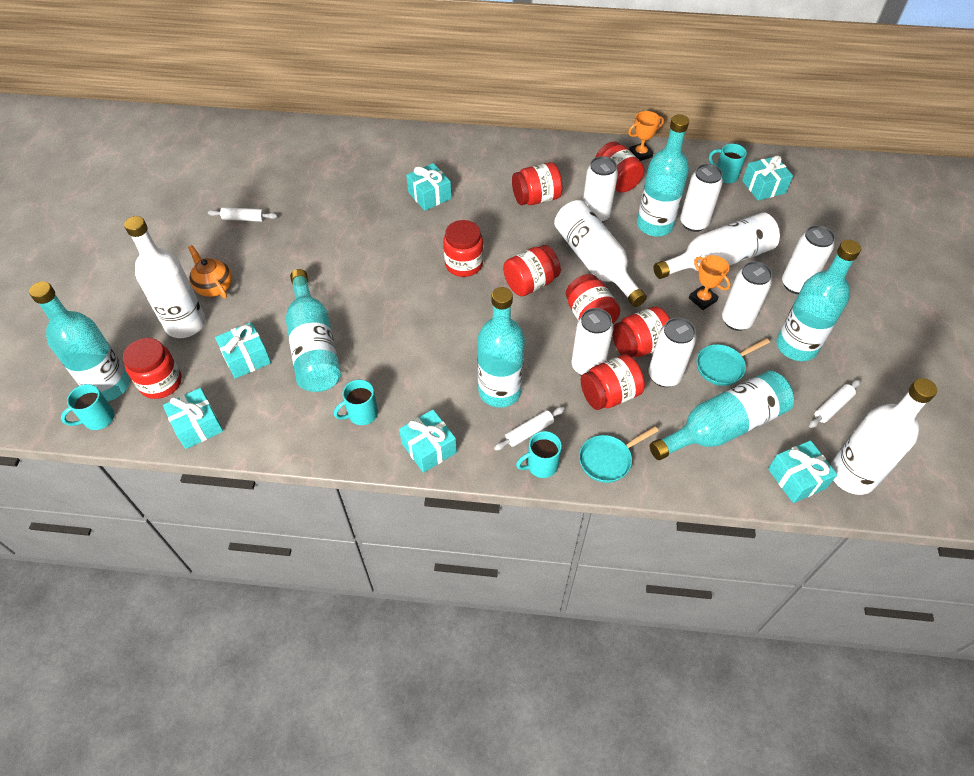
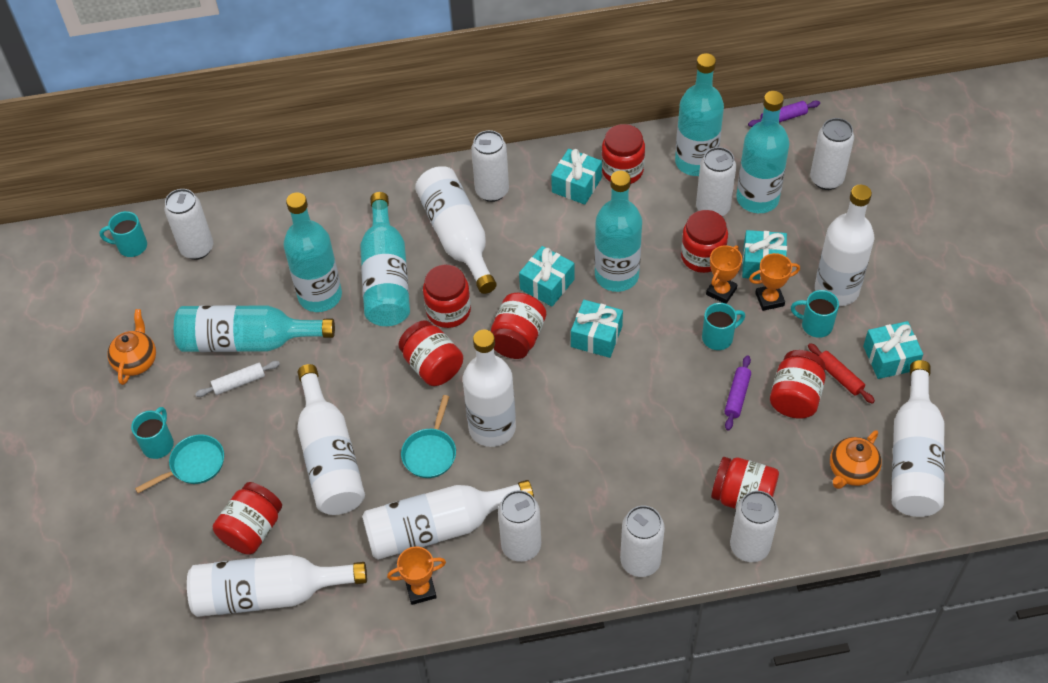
orange teapot: 1 -> 2
orange trophy: 2 -> 3
purple rolling pin: 0 -> 2
red rolling pin: 0 -> 1
turquoise gift: 6 -> 5
white bottle: 4 -> 7
white can: 6 -> 7
white rolling pin: 3 -> 1

